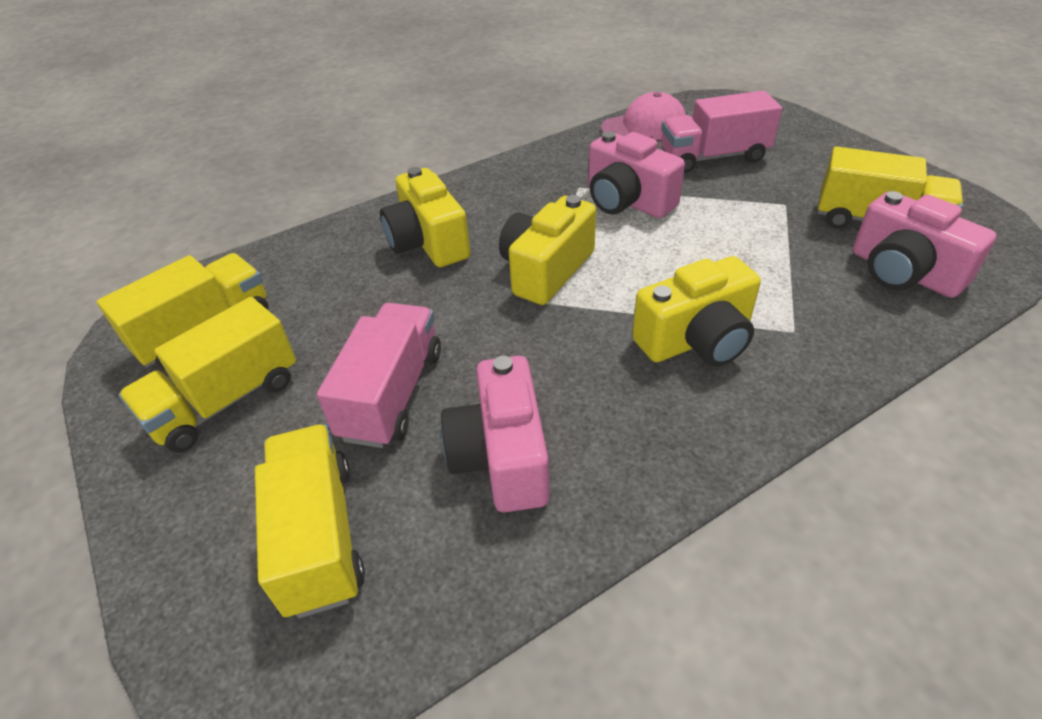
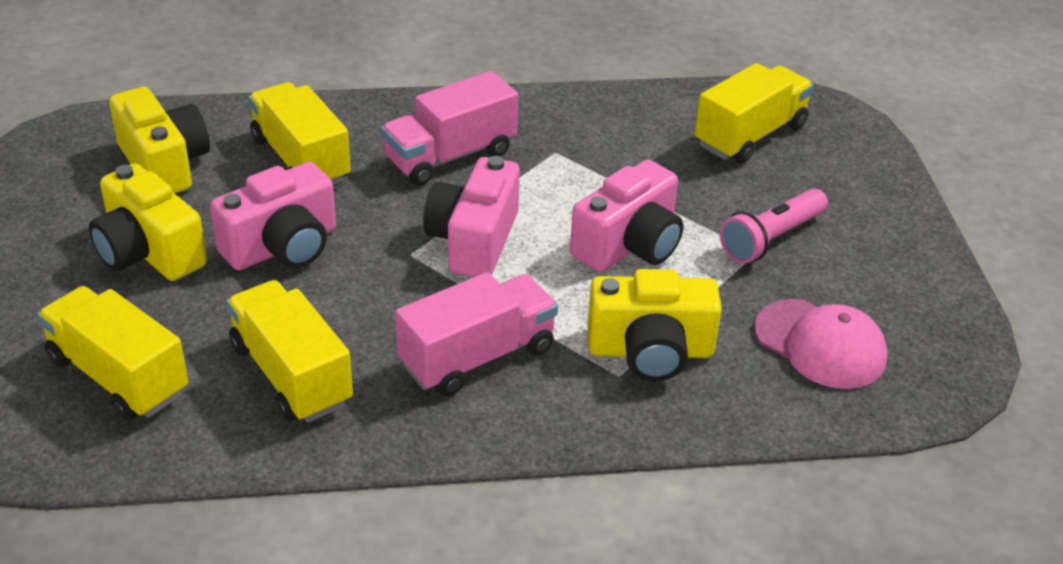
pink flashlight: 0 -> 1

